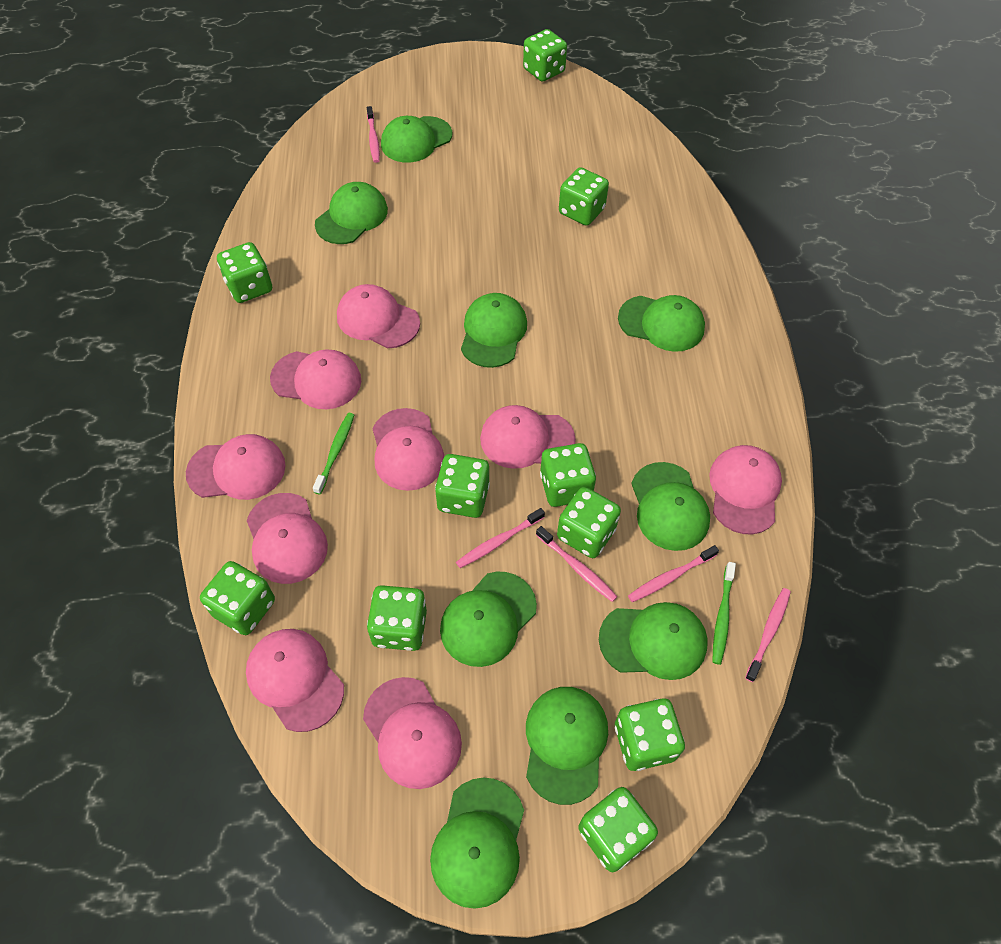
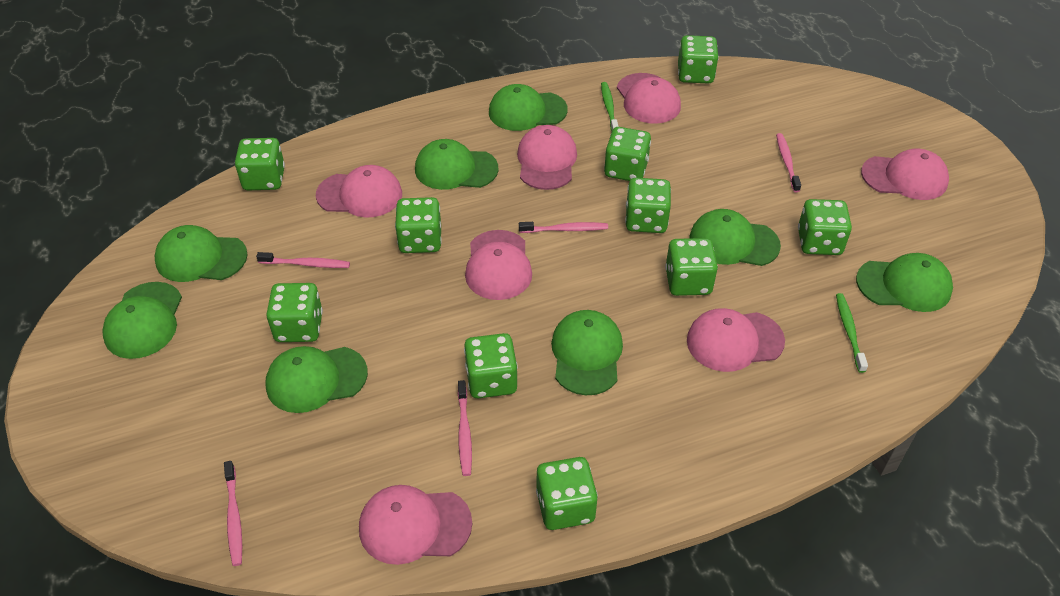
green cap: 9 -> 8
pink cap: 9 -> 7

